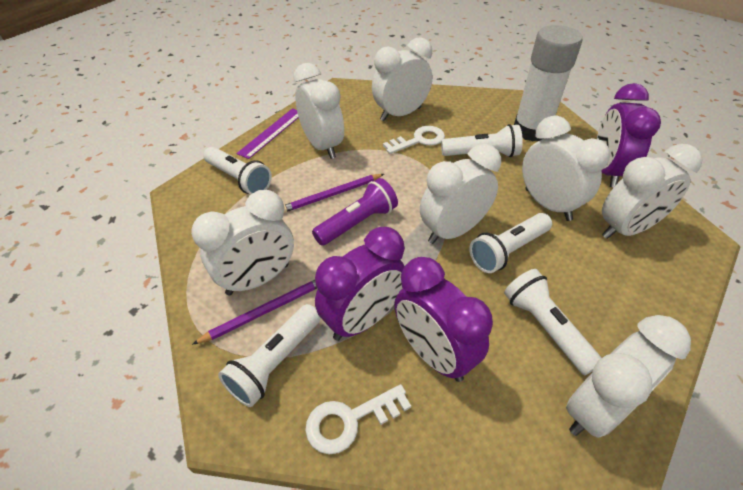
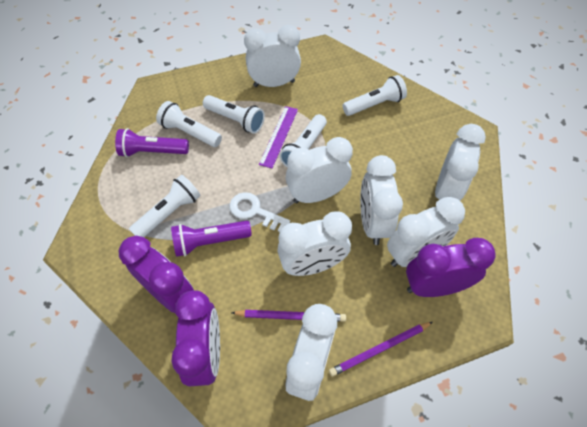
purple flashlight: 1 -> 2
white glue stick: 1 -> 0
white key: 2 -> 1

